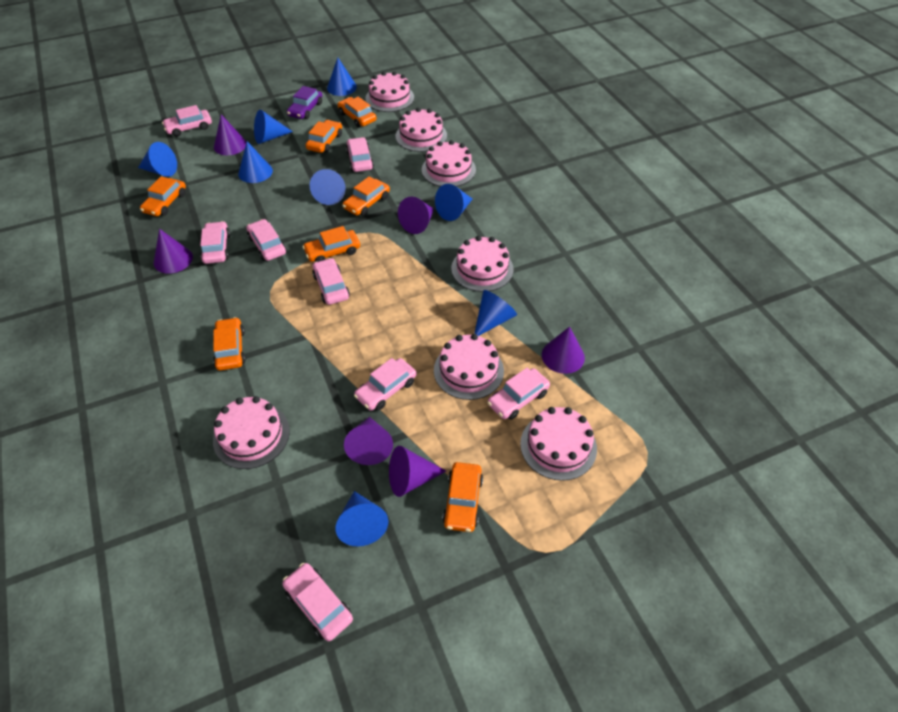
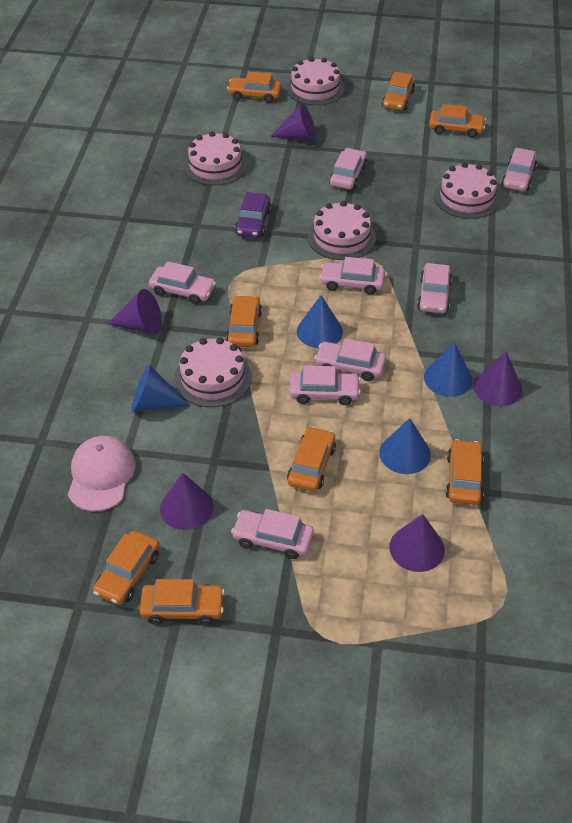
blue cone: 8 -> 4
orange car: 7 -> 8
pink cake: 7 -> 5
pink cap: 0 -> 1
purple cone: 6 -> 5

